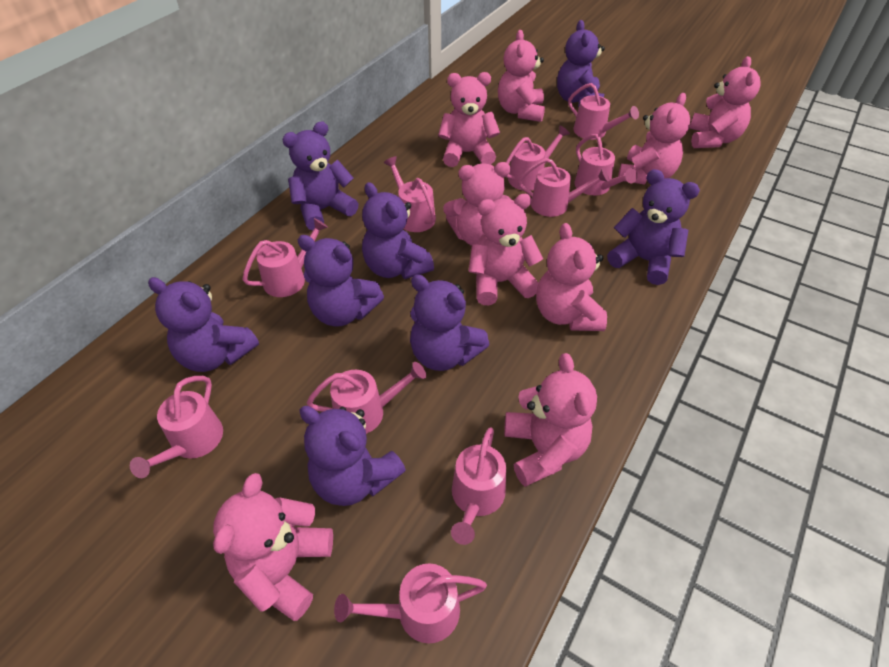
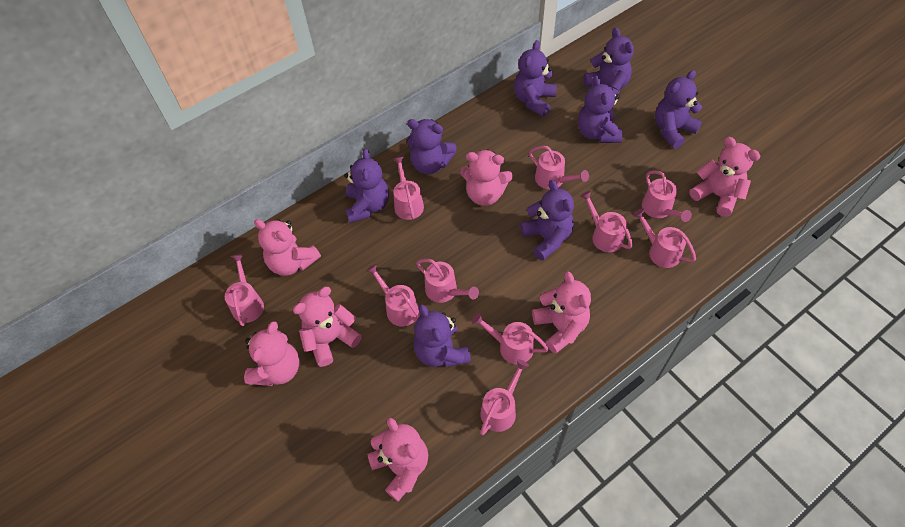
pink teddy bear: 9 -> 7

